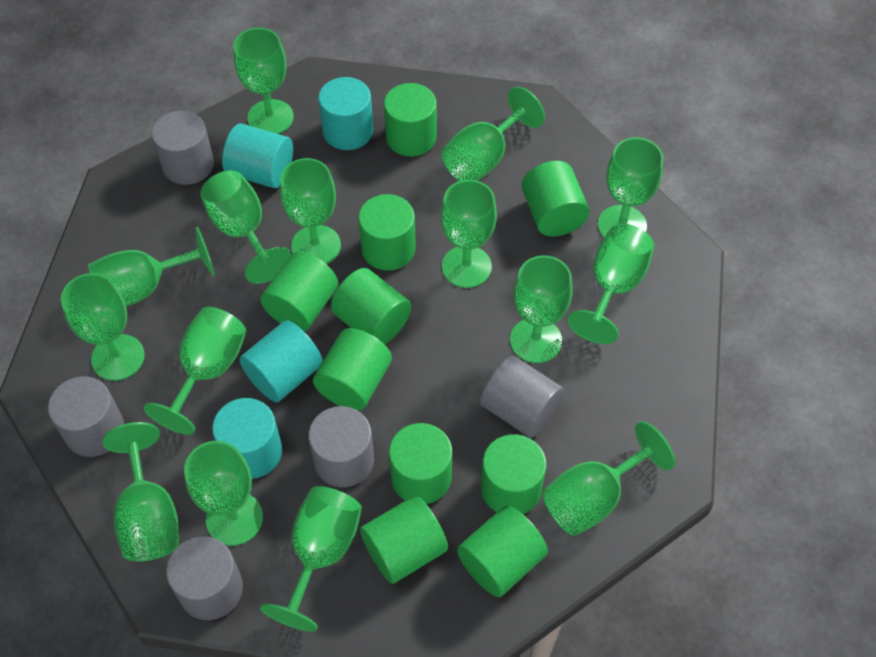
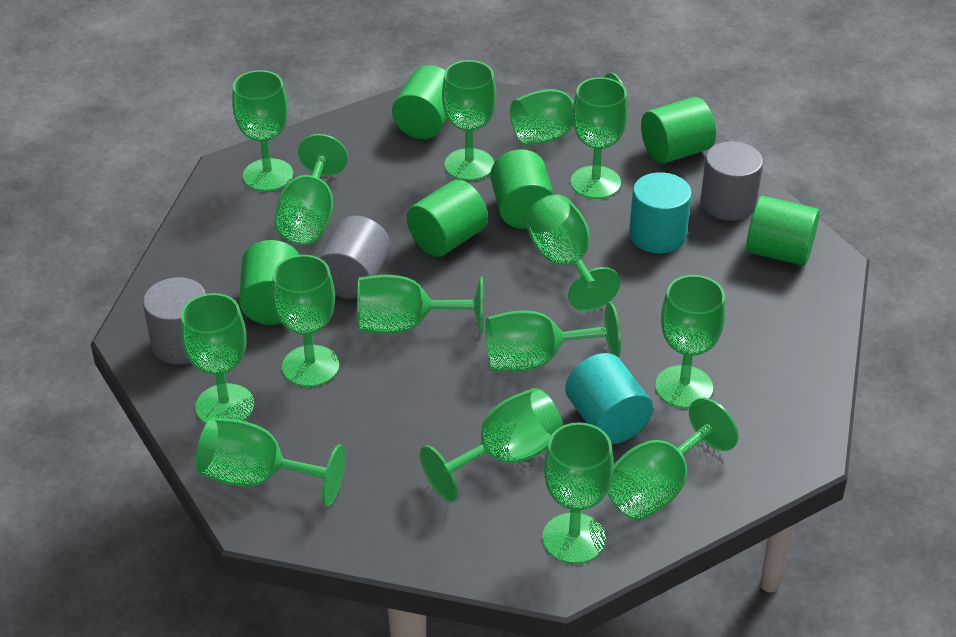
green cylinder: 10 -> 6
grey cylinder: 5 -> 3
turquoise cylinder: 4 -> 2

